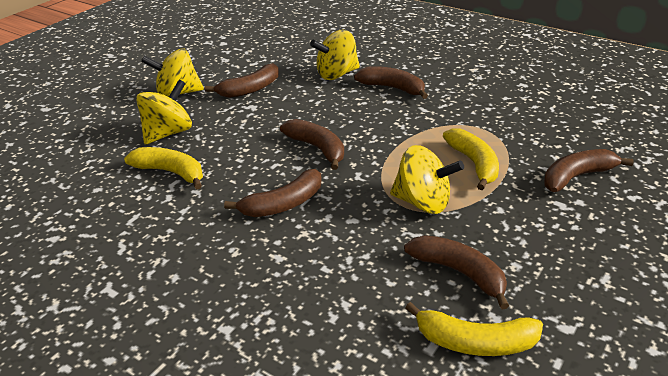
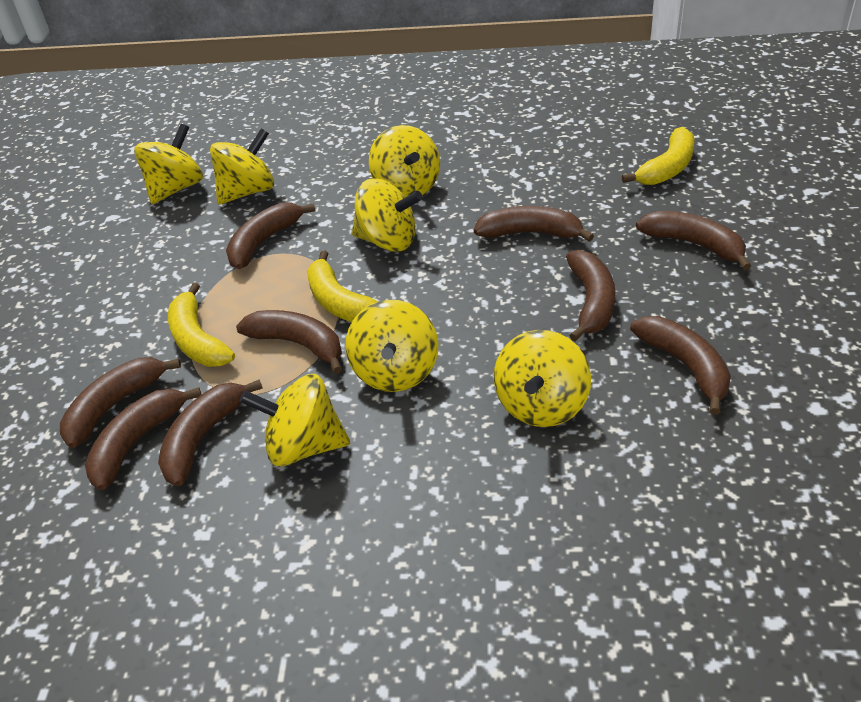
brown banana: 6 -> 9
yellow spinning top: 4 -> 7

